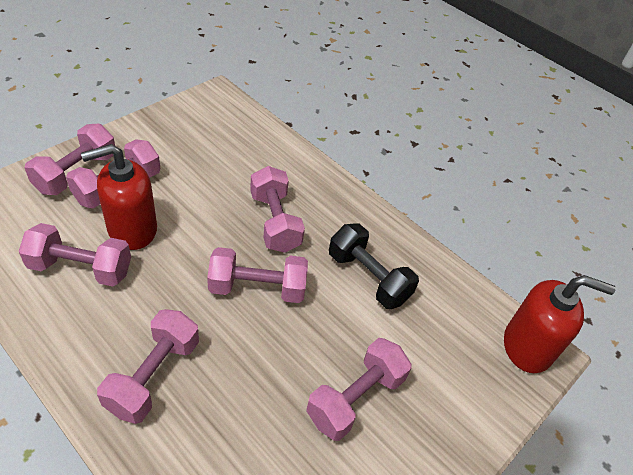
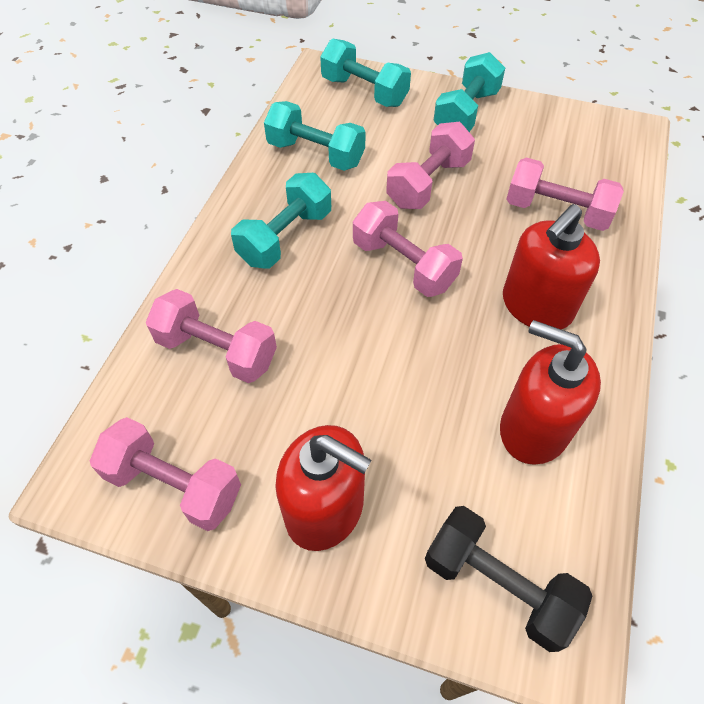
pink dumbbell: 7 -> 5
red soap dispenser: 2 -> 3
turquoise dumbbell: 0 -> 4

